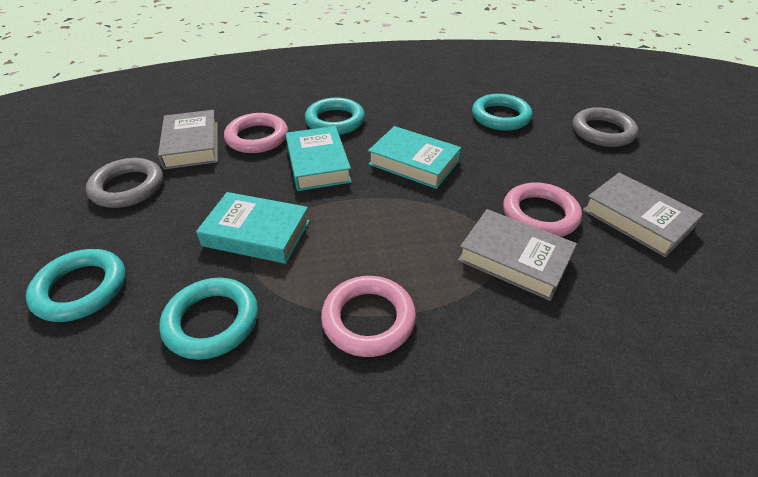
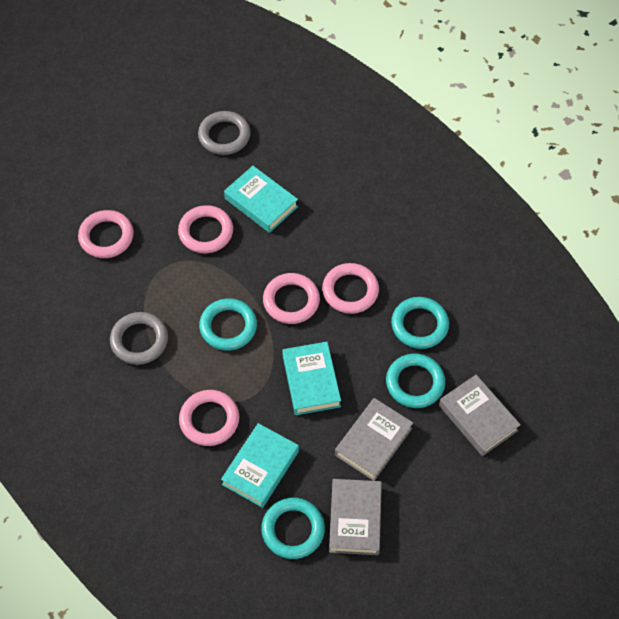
pink ring: 3 -> 5

